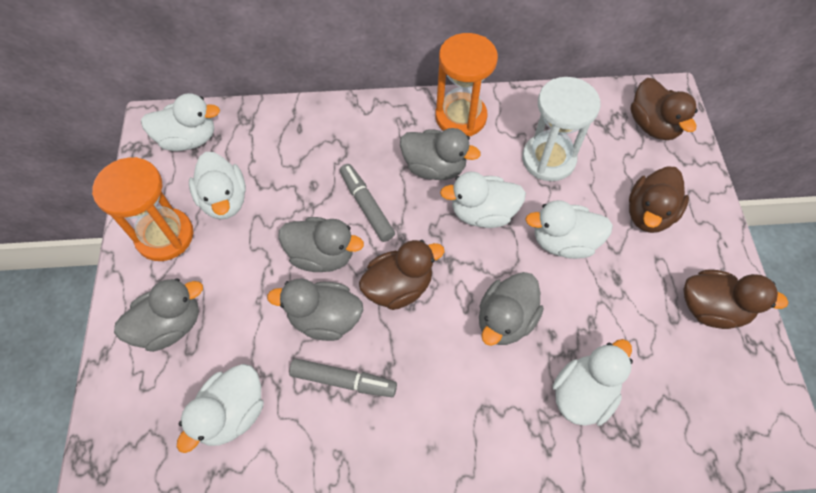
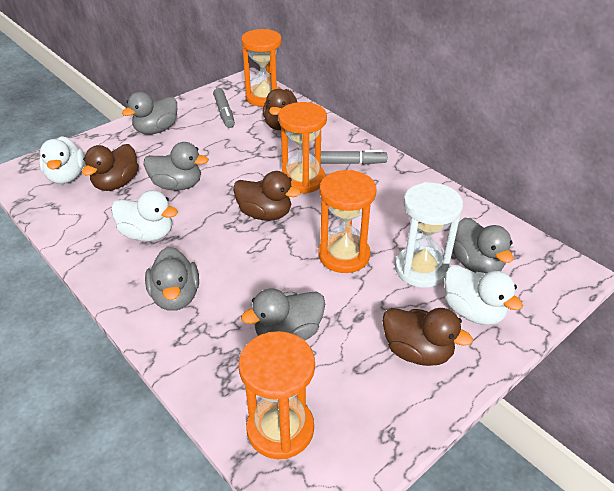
orange hourglass: 2 -> 4
white duck: 6 -> 3

